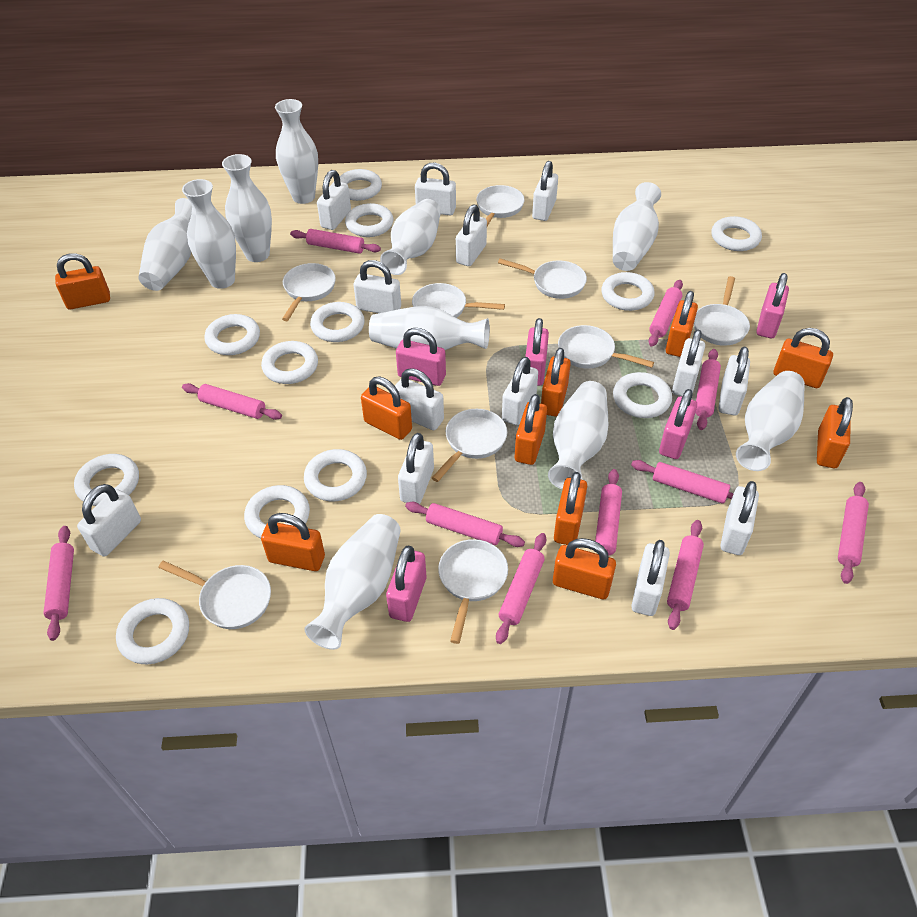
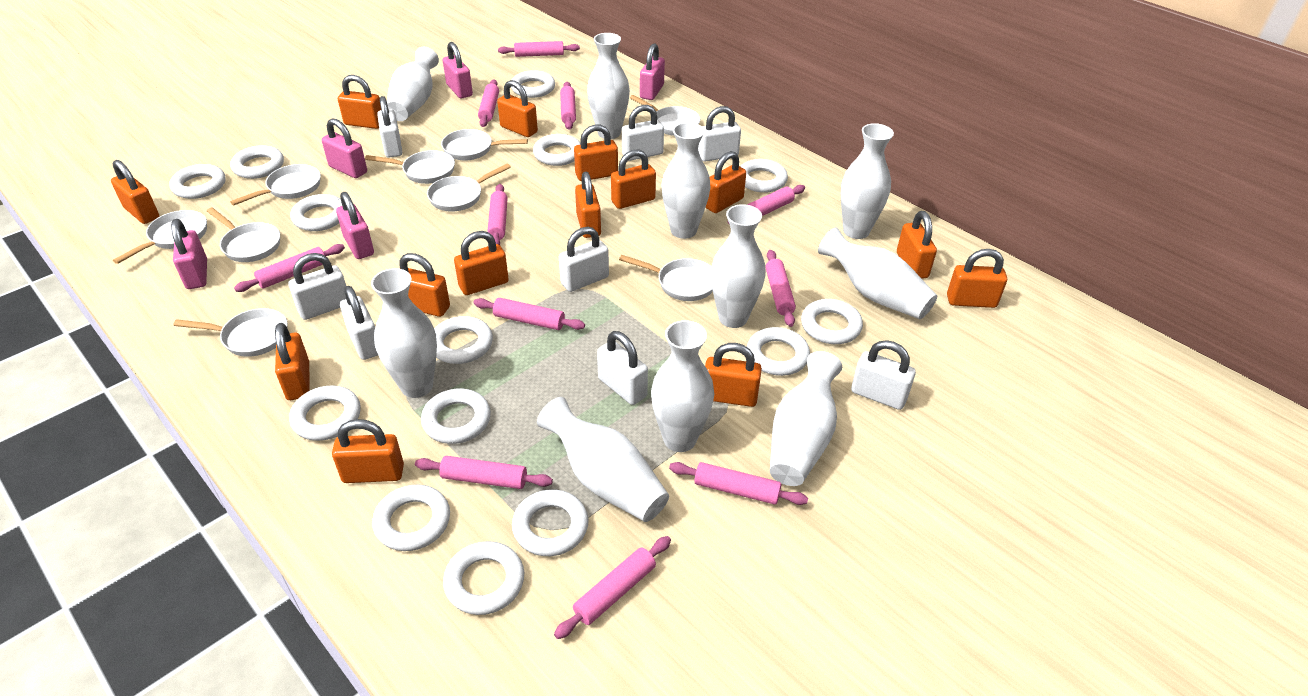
orange padlock: 10 -> 14
white padlock: 13 -> 8
white ring: 12 -> 14

